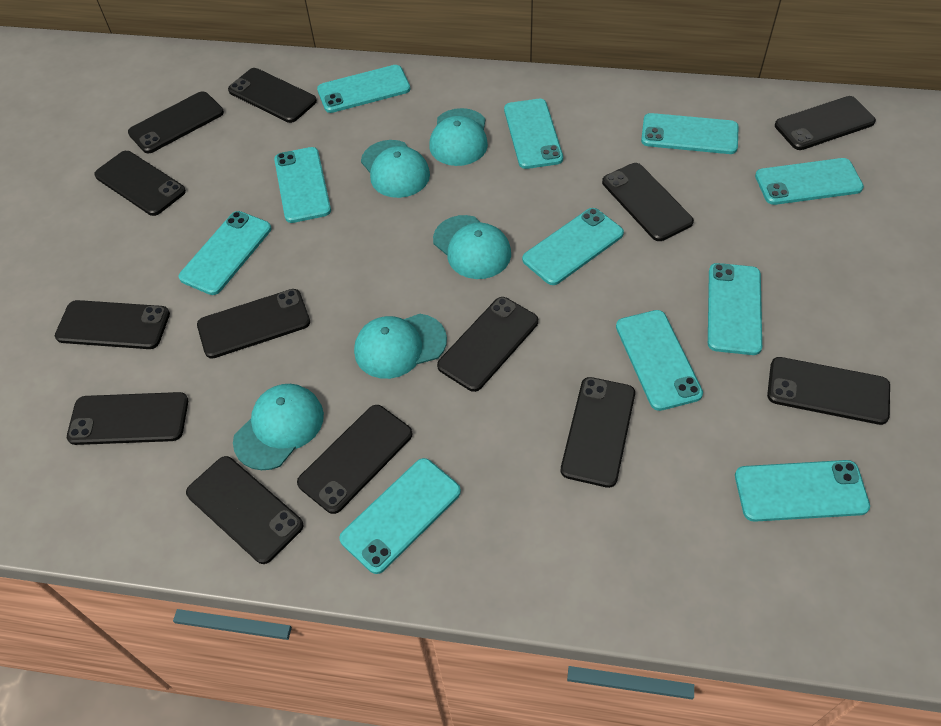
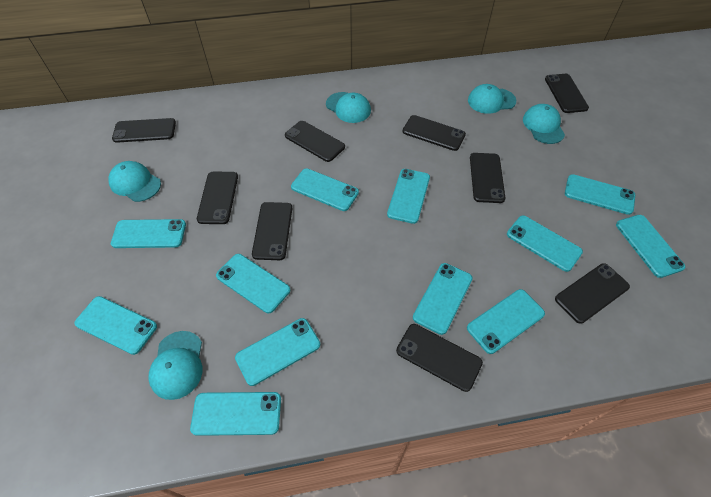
black phone: 13 -> 9
turquoise phone: 11 -> 12

